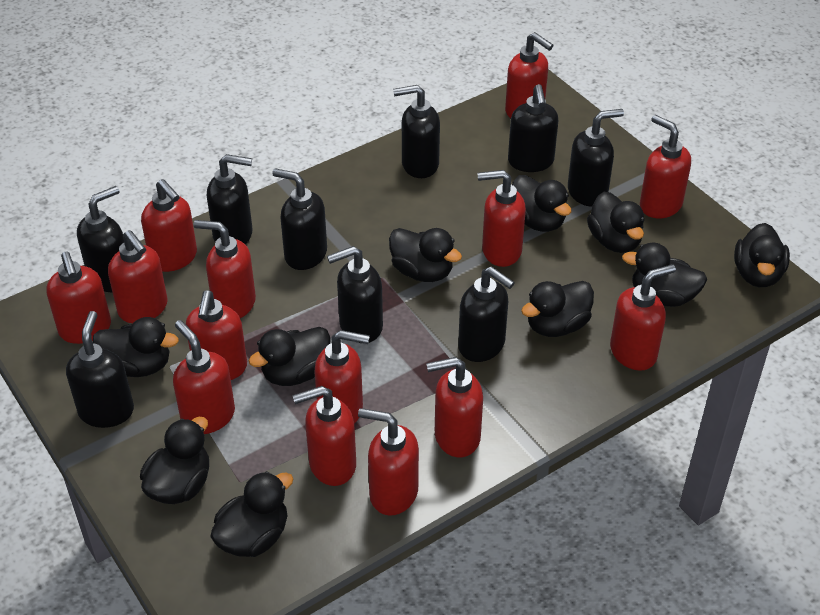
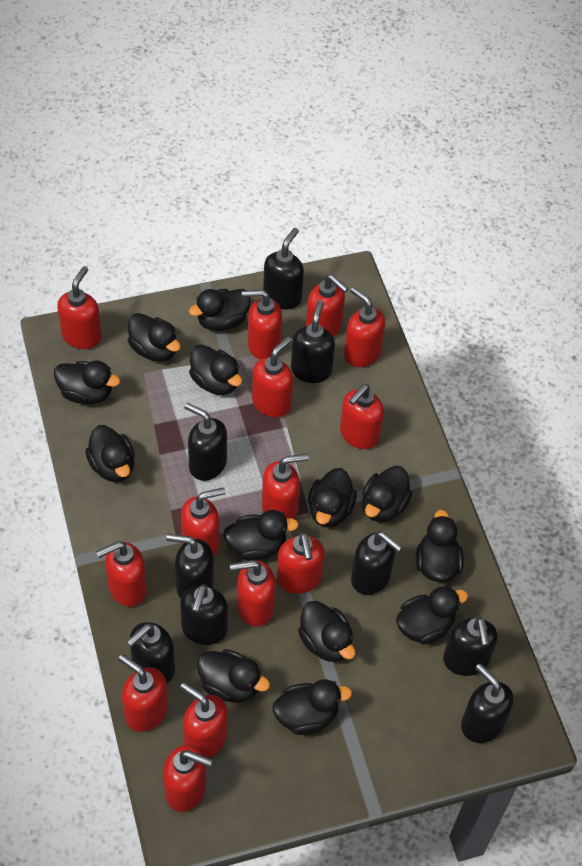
black duck: 10 -> 13

